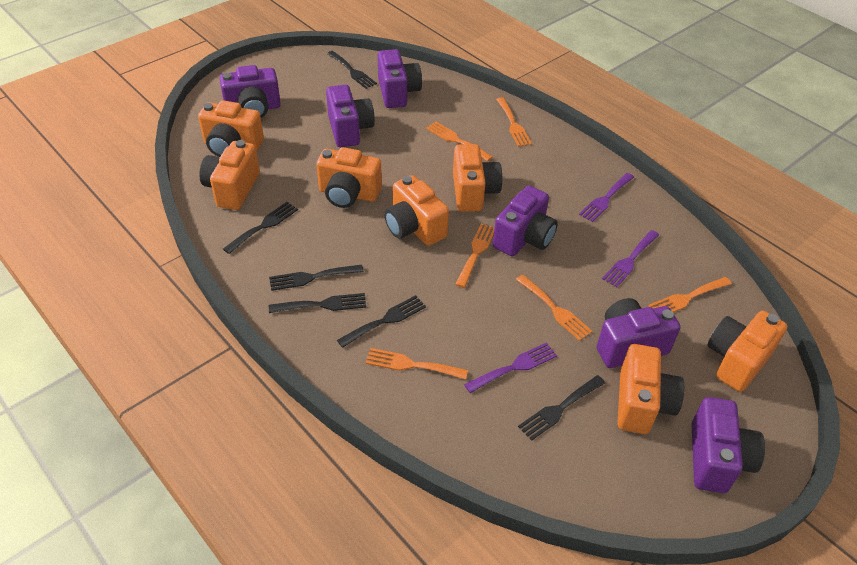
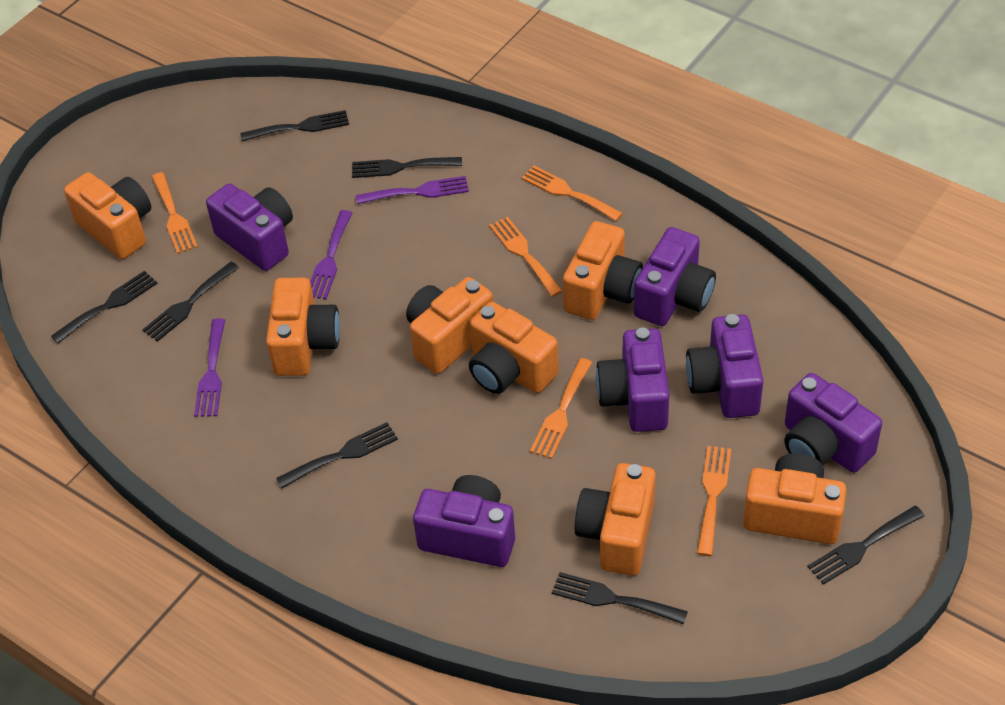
black fork: 6 -> 7
orange fork: 6 -> 5

